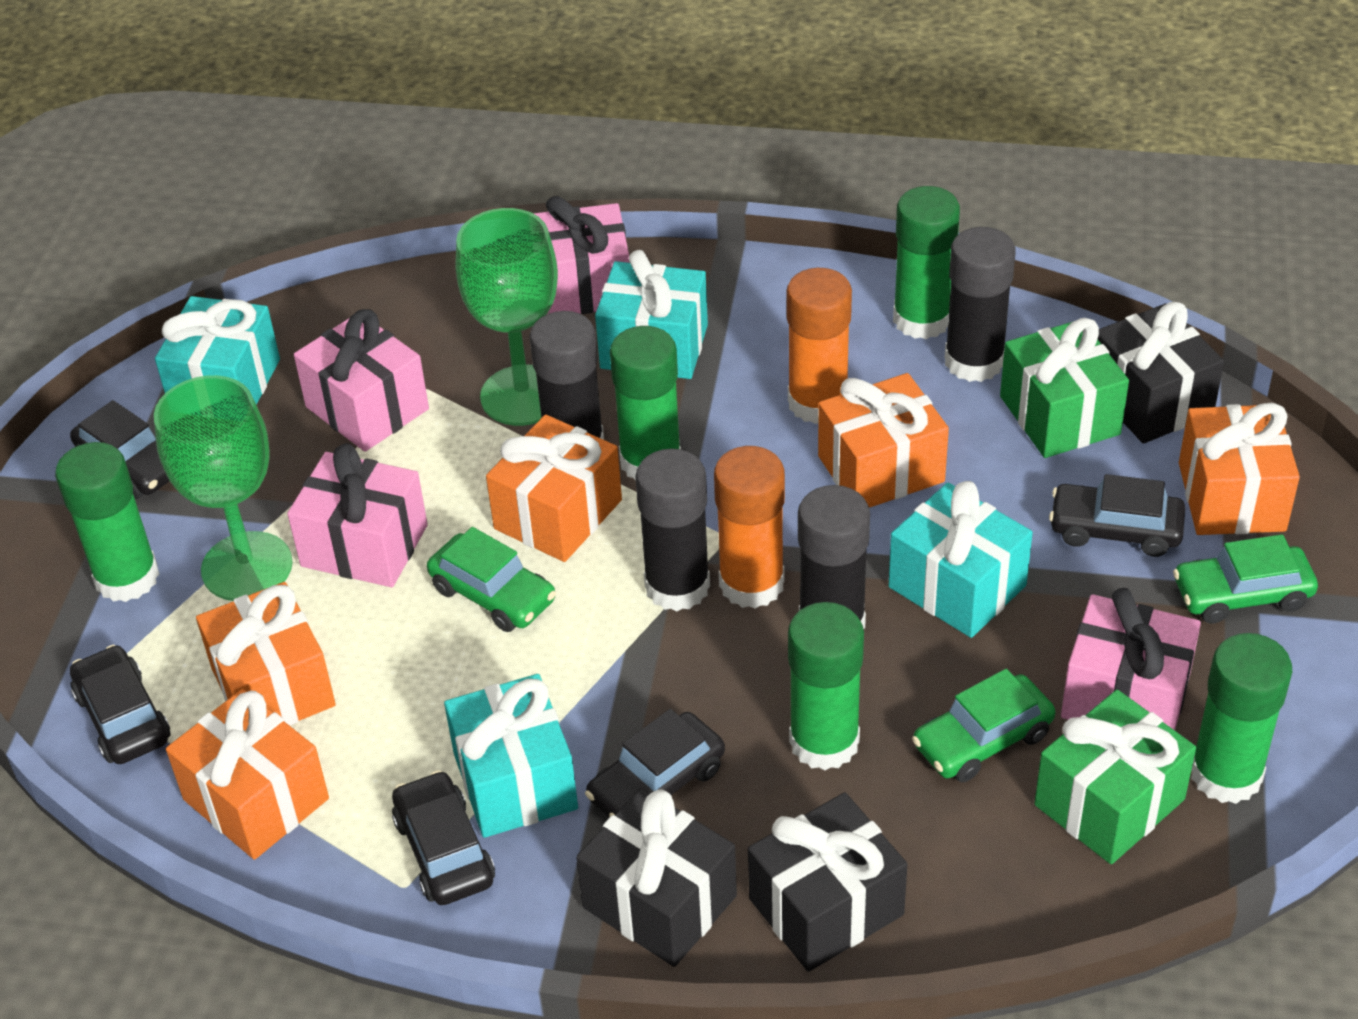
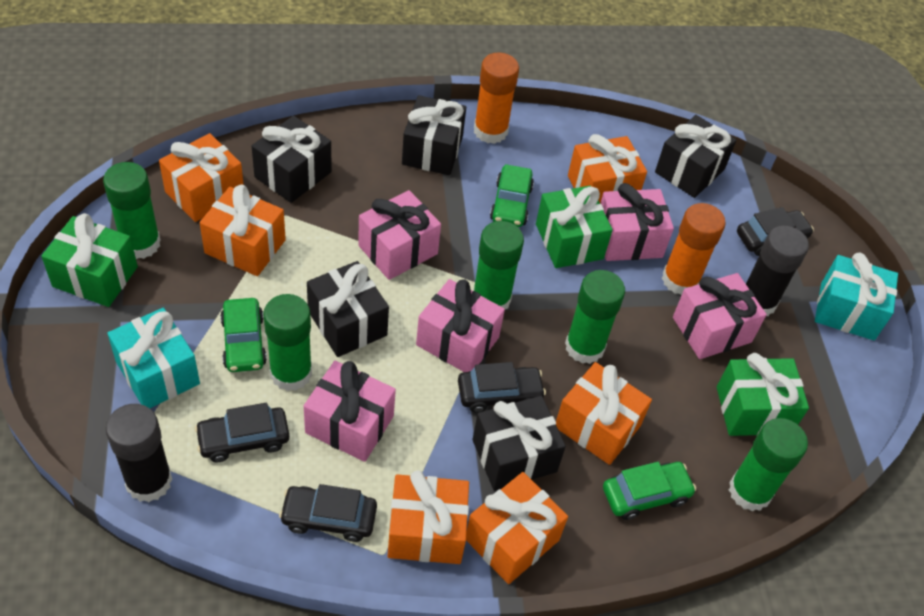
black car: 5 -> 4
black gift: 3 -> 5
black glue stick: 4 -> 2
green gift: 2 -> 3
green goblet: 2 -> 0
orange gift: 5 -> 6
pink gift: 4 -> 5
turquoise gift: 4 -> 2

